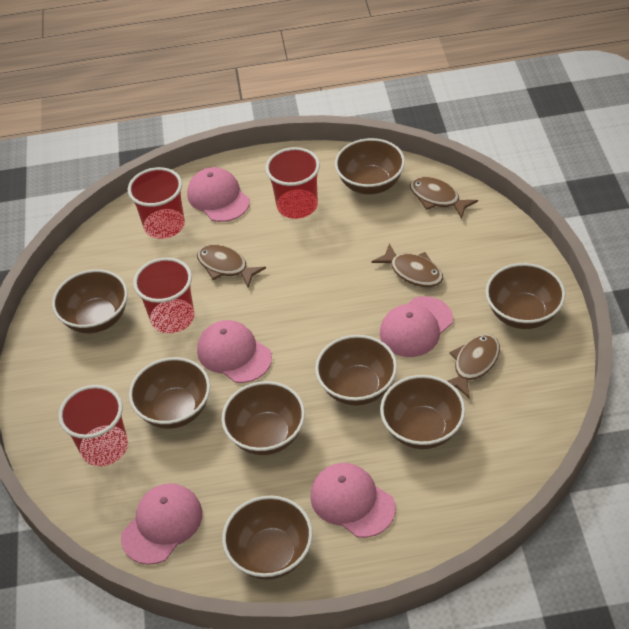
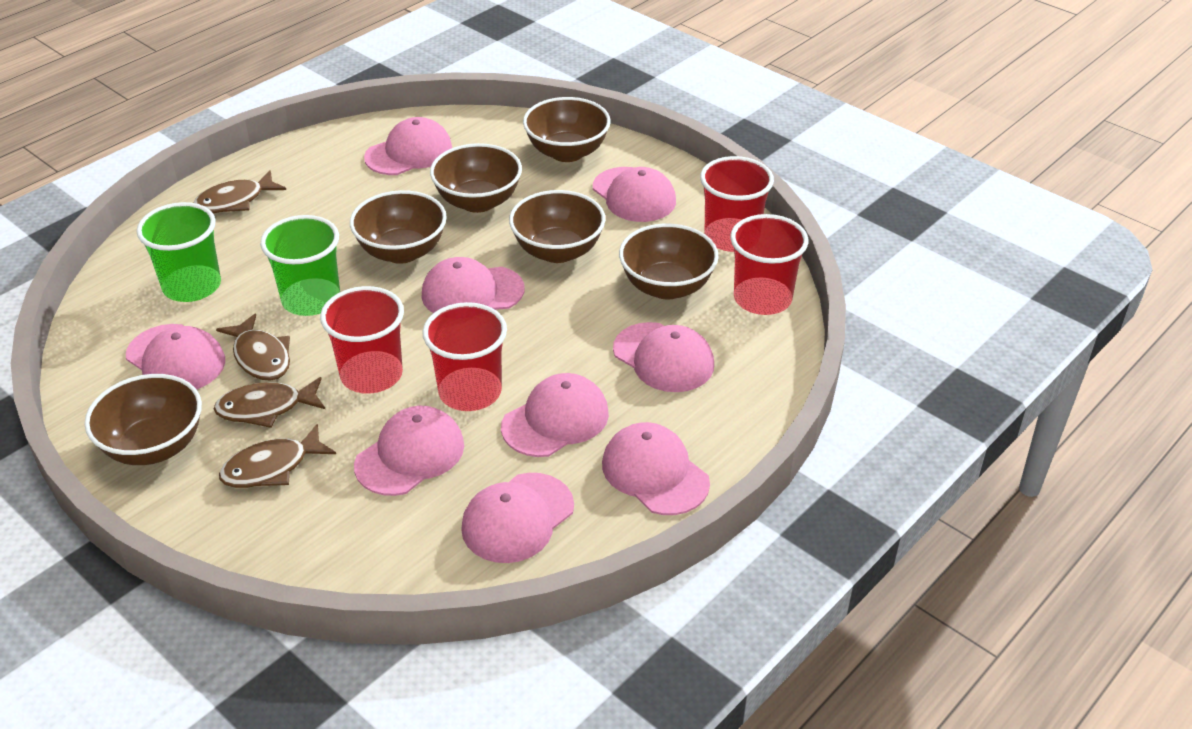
brown bowl: 8 -> 6
green cup: 0 -> 2
pink cap: 5 -> 9

